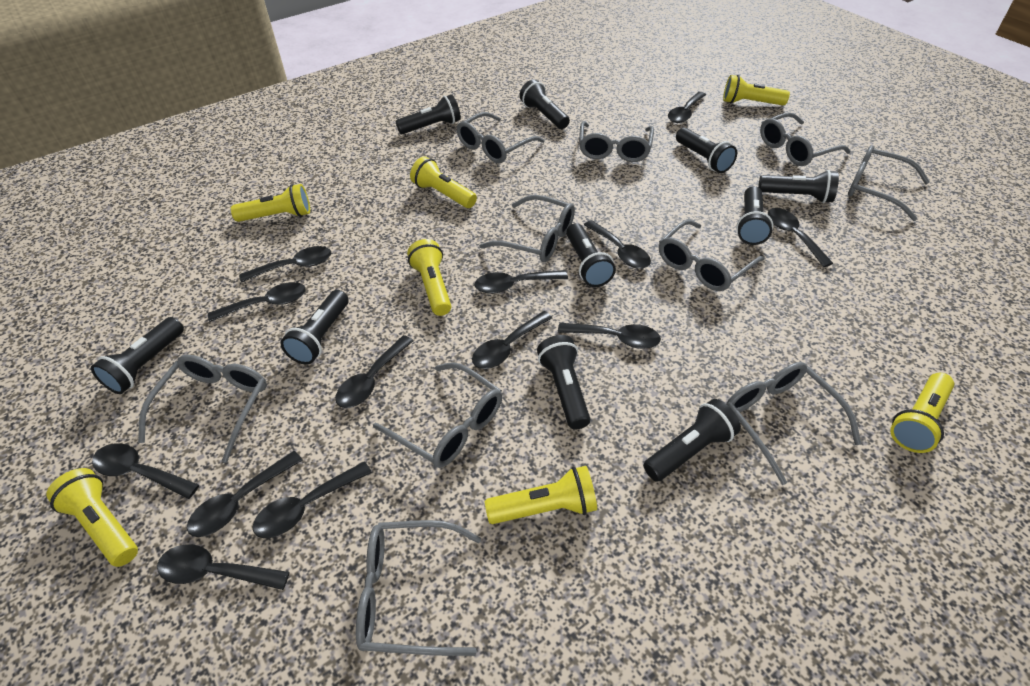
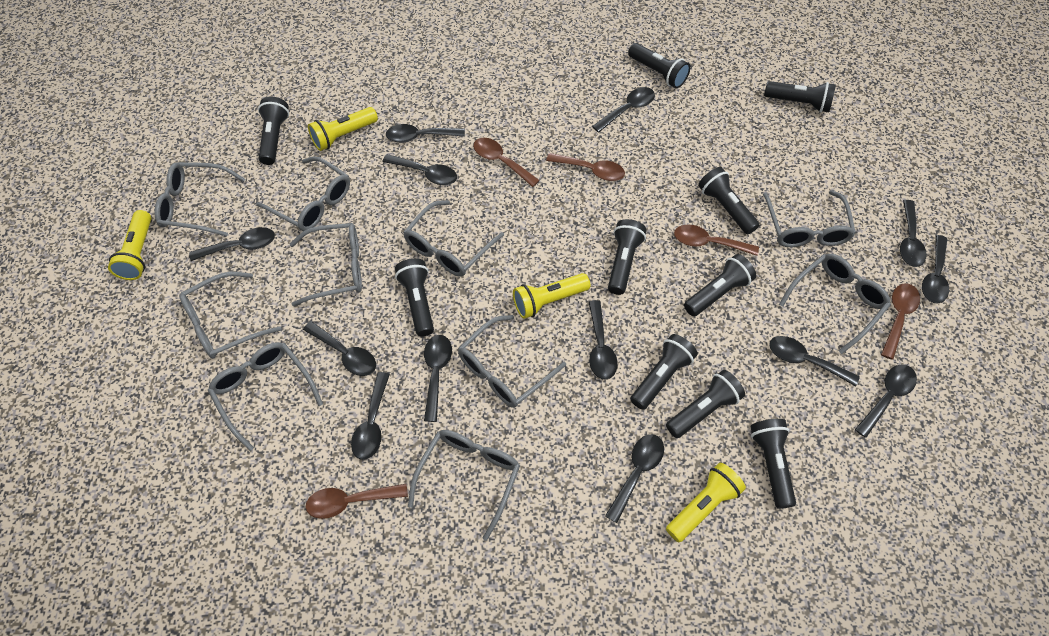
brown spoon: 0 -> 5
yellow flashlight: 7 -> 4

